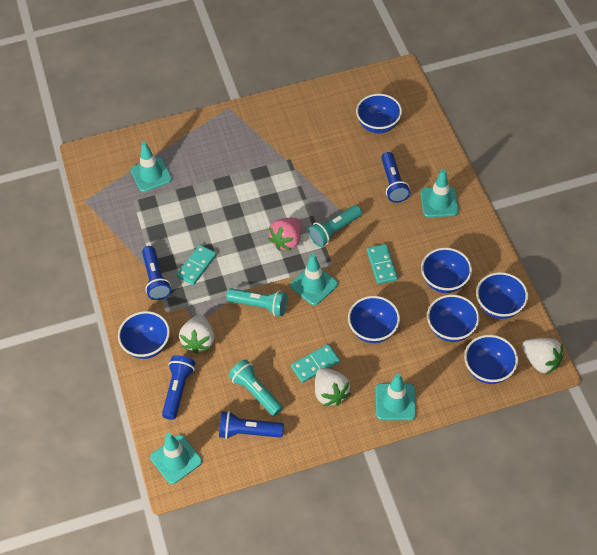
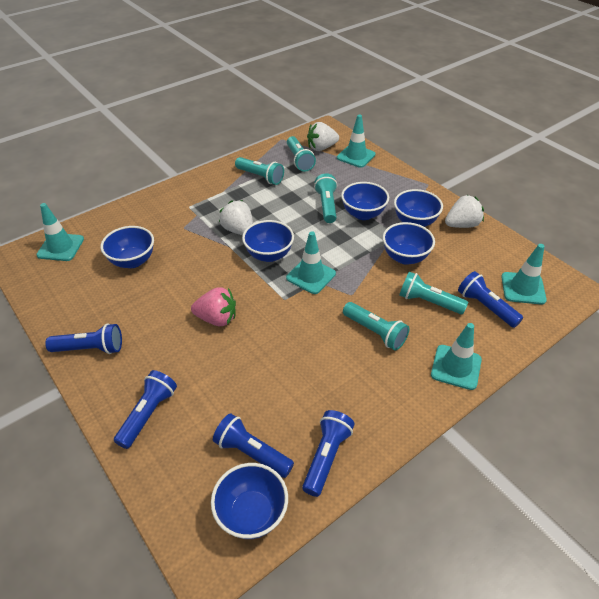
blue bowl: 7 -> 6
blue flashlight: 4 -> 5
turquoise domino: 3 -> 0
turquoise flashlight: 3 -> 5

